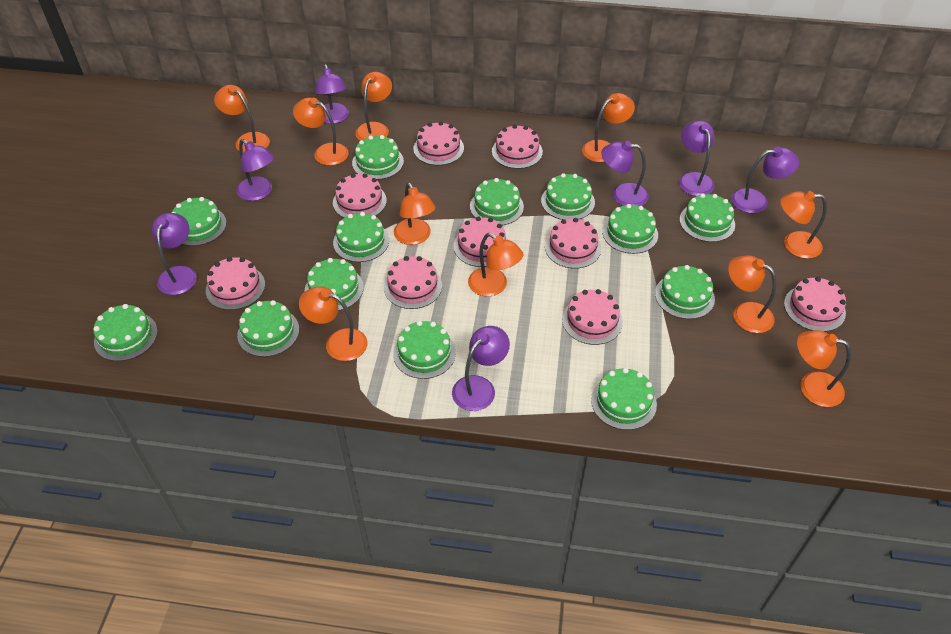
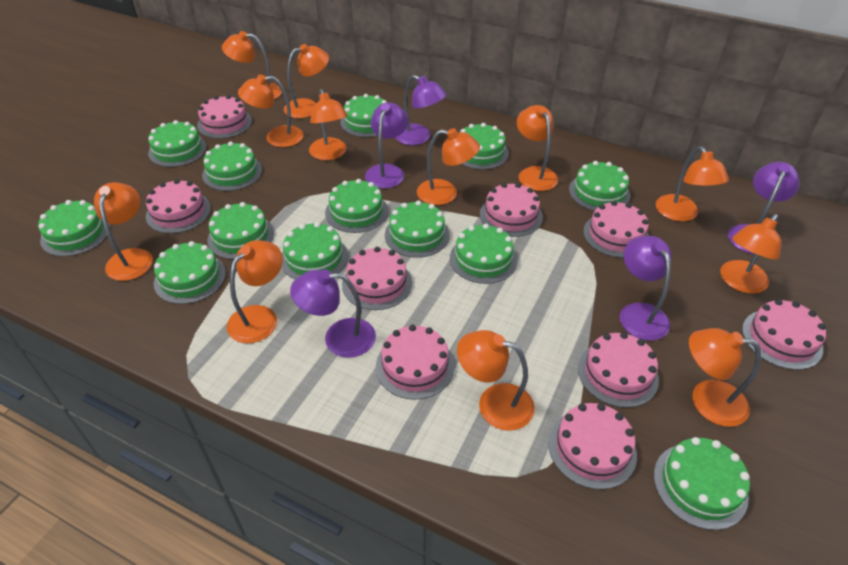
orange lamp: 10 -> 12
purple lamp: 7 -> 5

